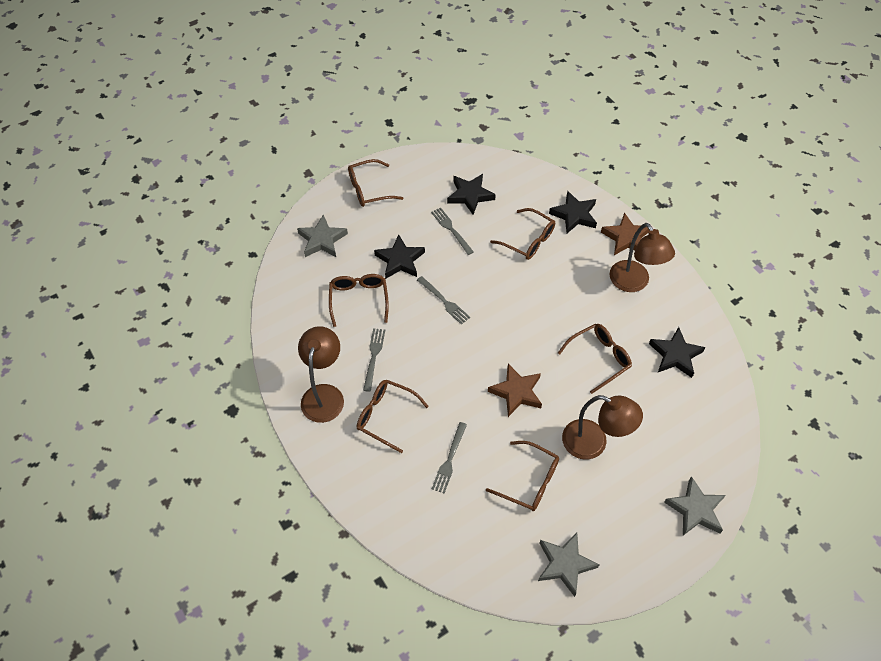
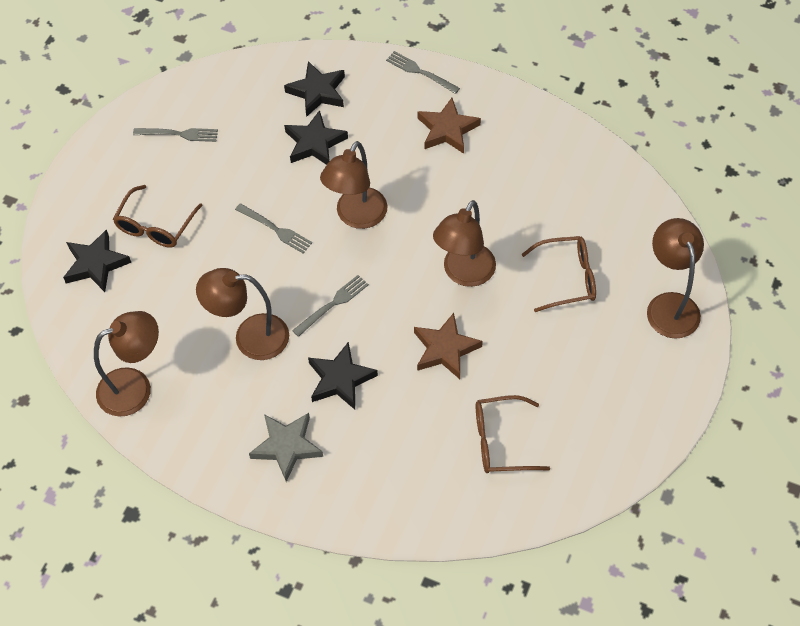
brown glasses: 6 -> 3
brown lamp: 3 -> 5
grey star: 3 -> 1

